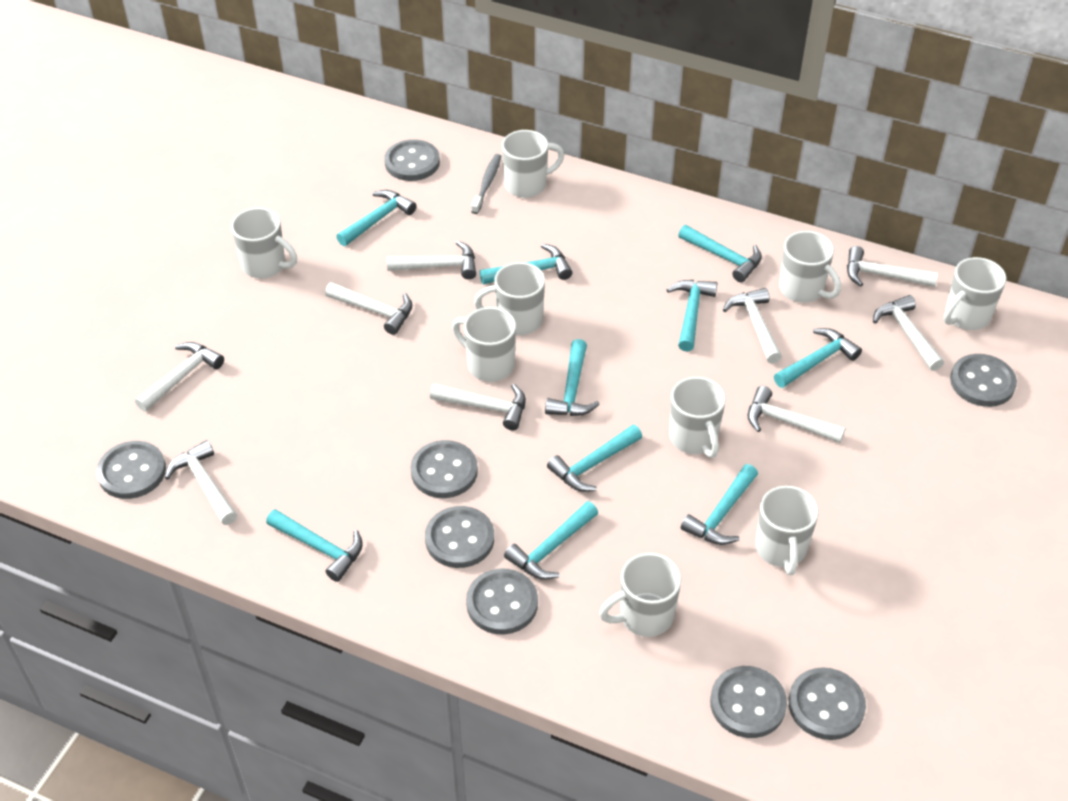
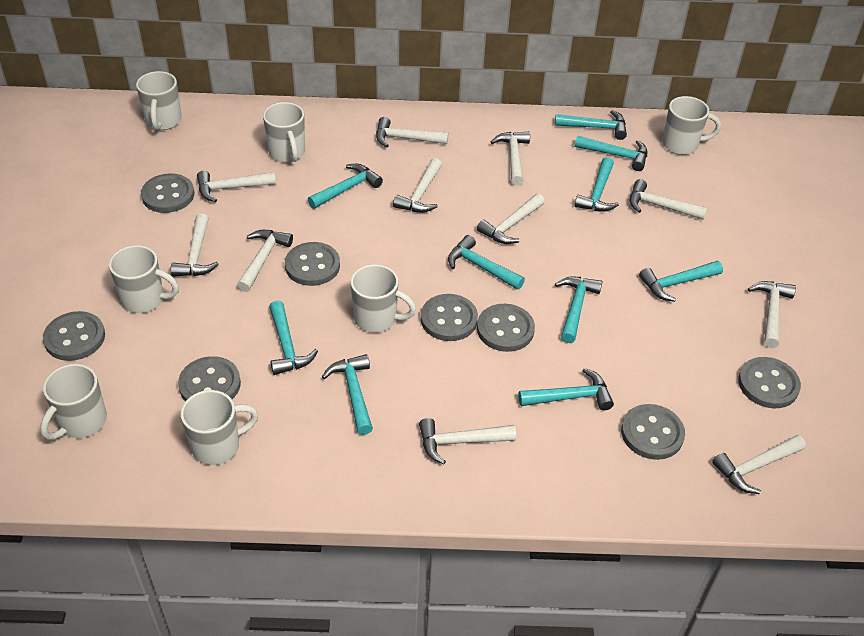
grey toothbrush: 1 -> 0
white hammer: 9 -> 11
white mug: 9 -> 7

